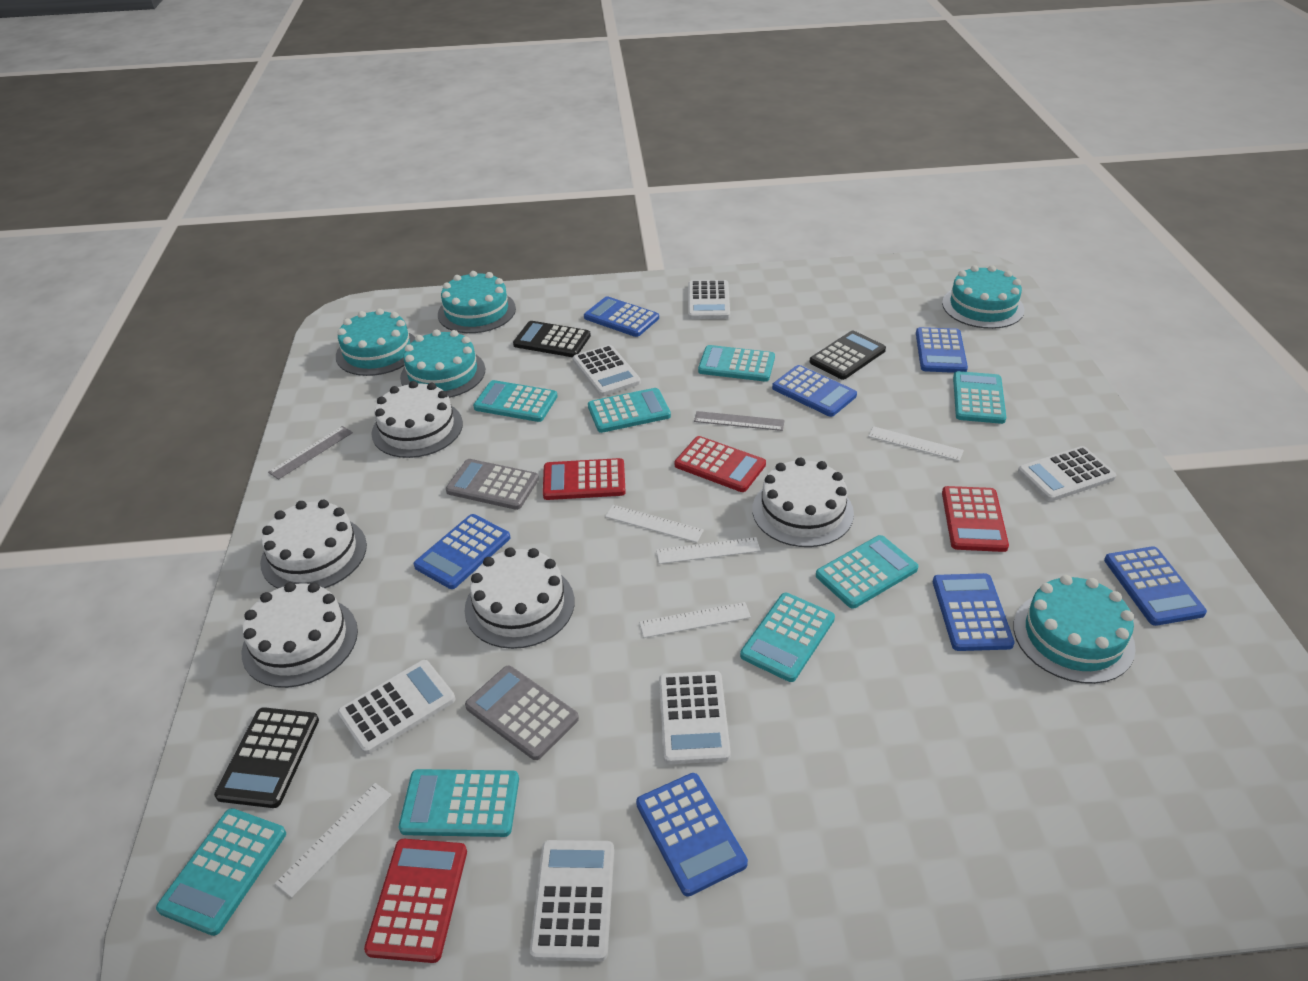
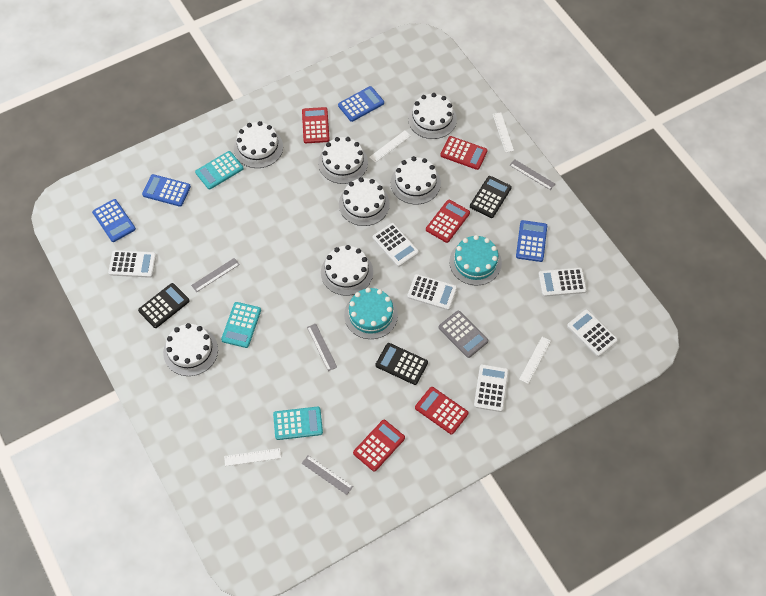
blue calculator: 7 -> 4
grey calculator: 2 -> 1
grey ruler: 2 -> 4
red calculator: 4 -> 5
turquoise cake: 5 -> 2
turquoise calculator: 8 -> 3
white cake: 5 -> 7
white ruler: 5 -> 4

